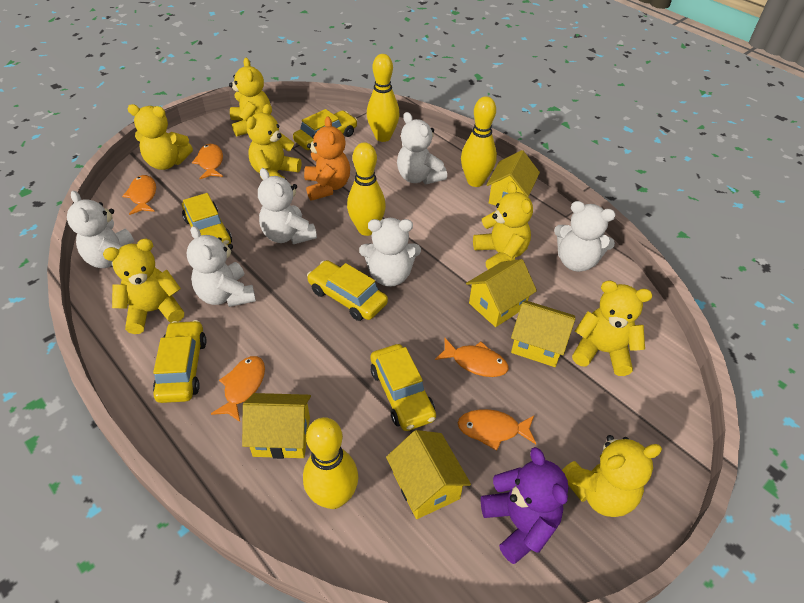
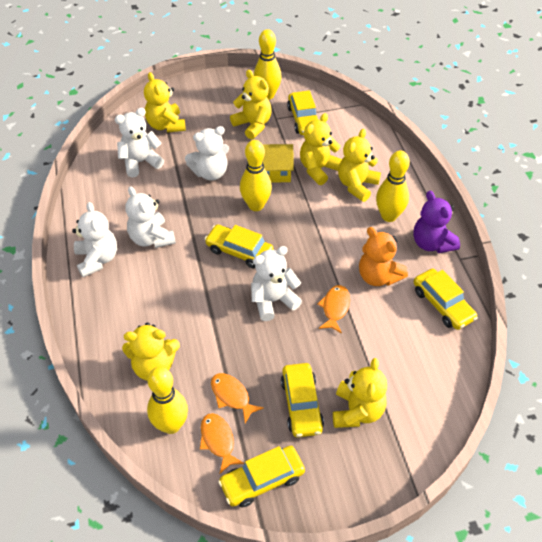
orange fish: 5 -> 3
white teddy bear: 6 -> 5
yellow house: 5 -> 1
yellow teddy bear: 7 -> 6

